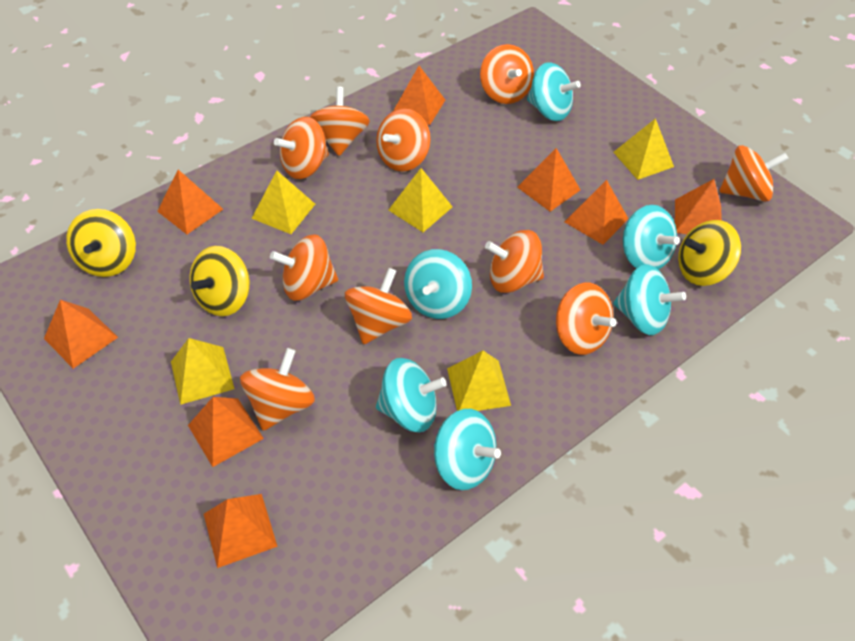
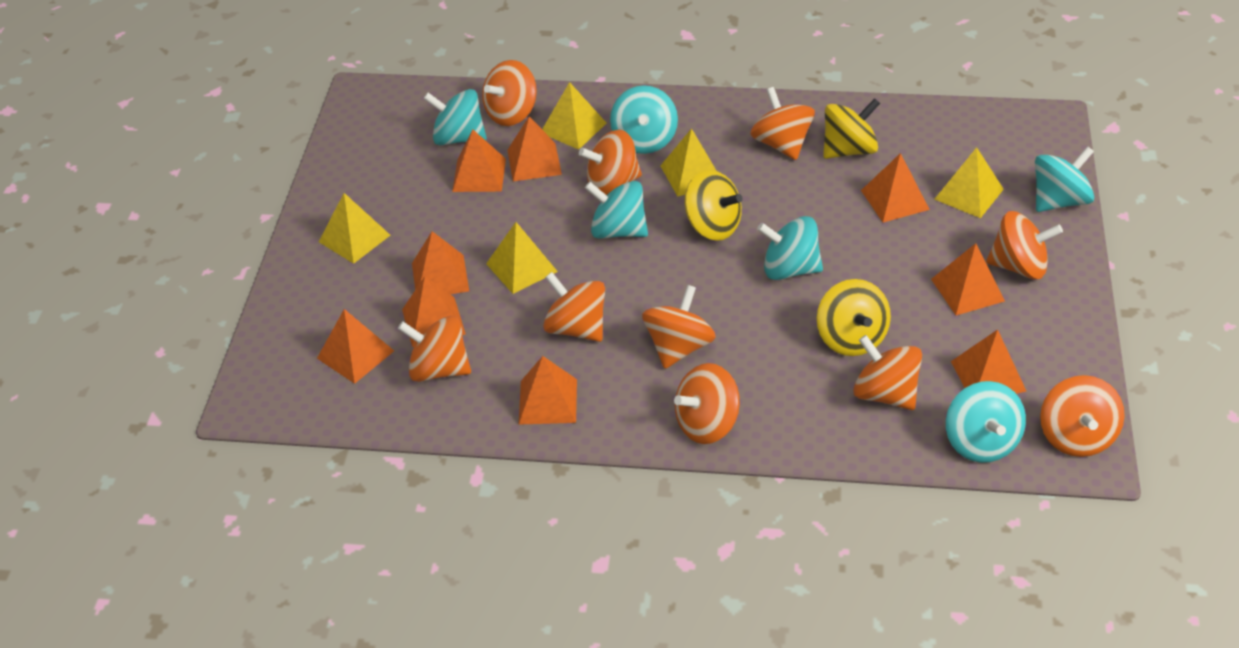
orange pyramid: 8 -> 9

